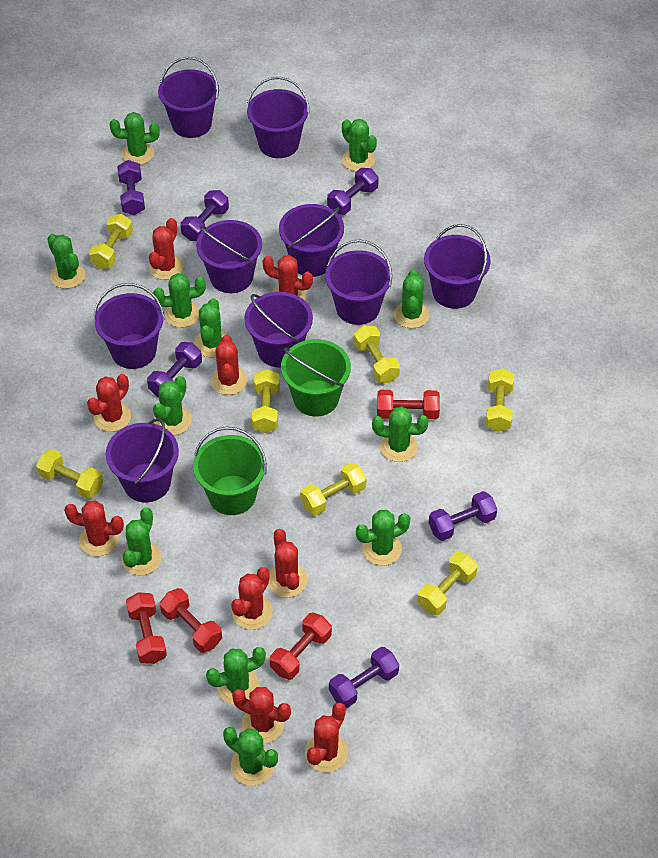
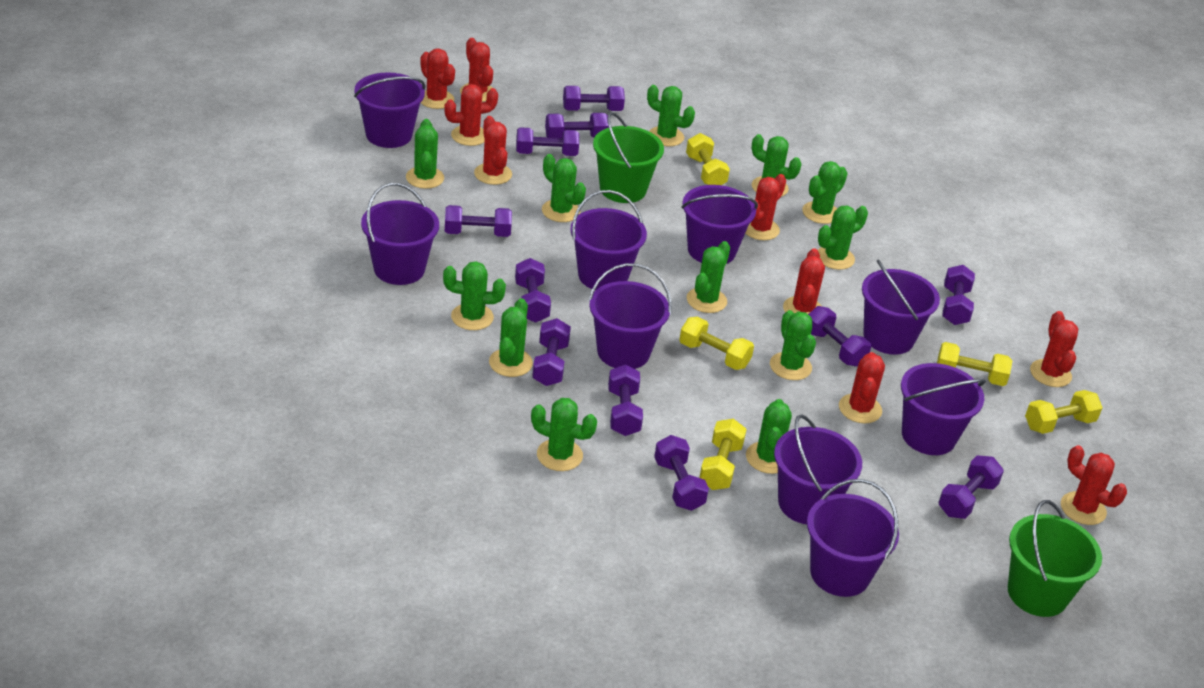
purple dumbbell: 6 -> 11
red dumbbell: 4 -> 0
yellow dumbbell: 7 -> 5

